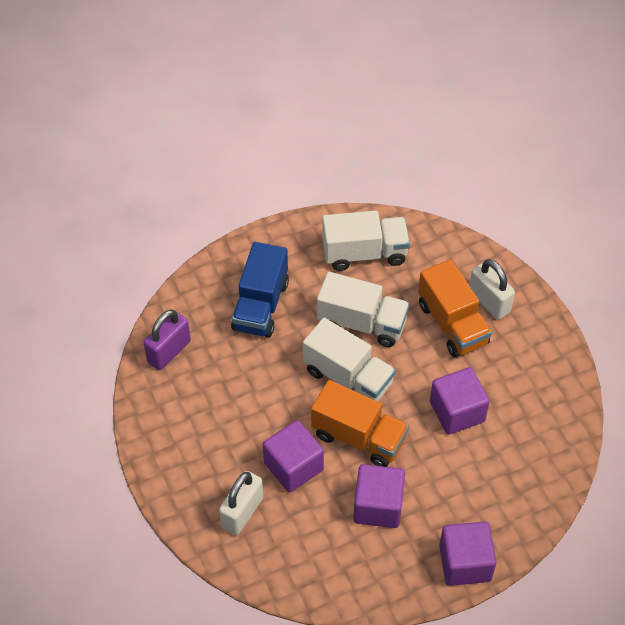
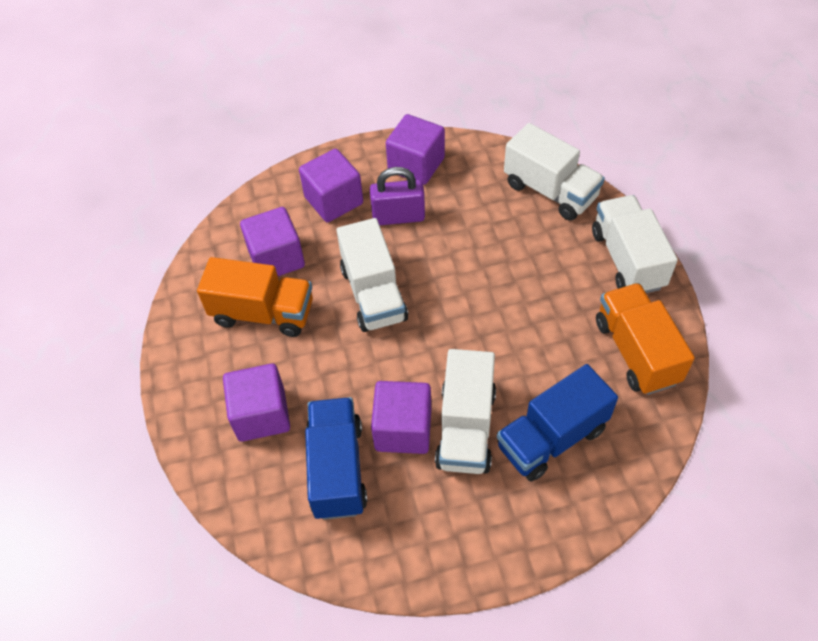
blue truck: 1 -> 2
purple cube: 4 -> 5
white padlock: 2 -> 0
white truck: 3 -> 4

